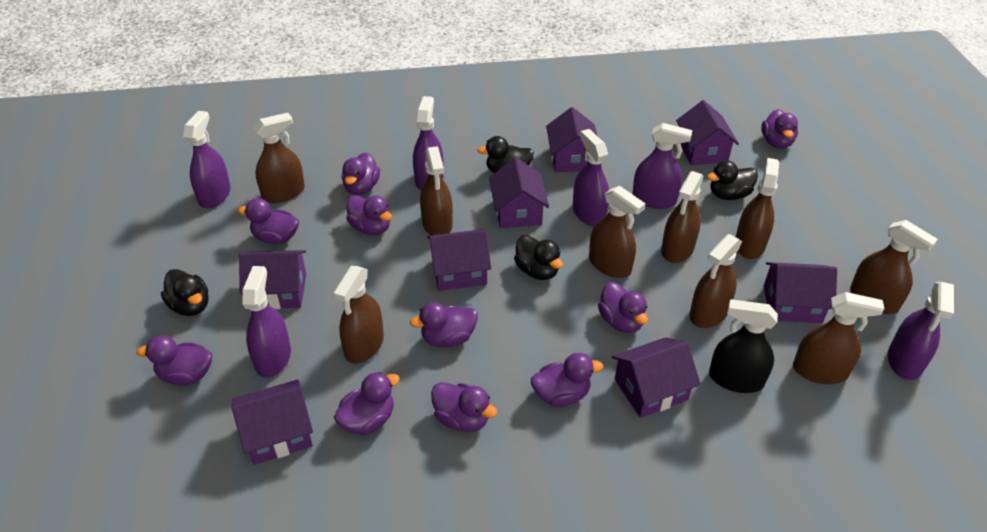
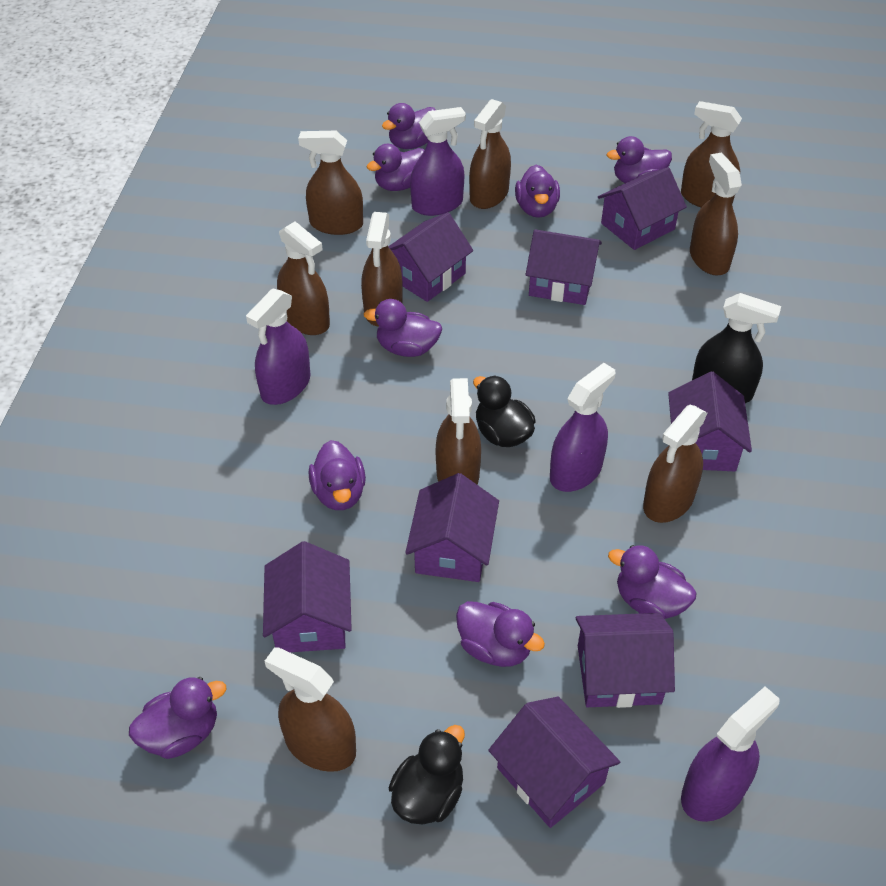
black duck: 4 -> 2
purple duck: 10 -> 9
purple spray bottle: 6 -> 4

